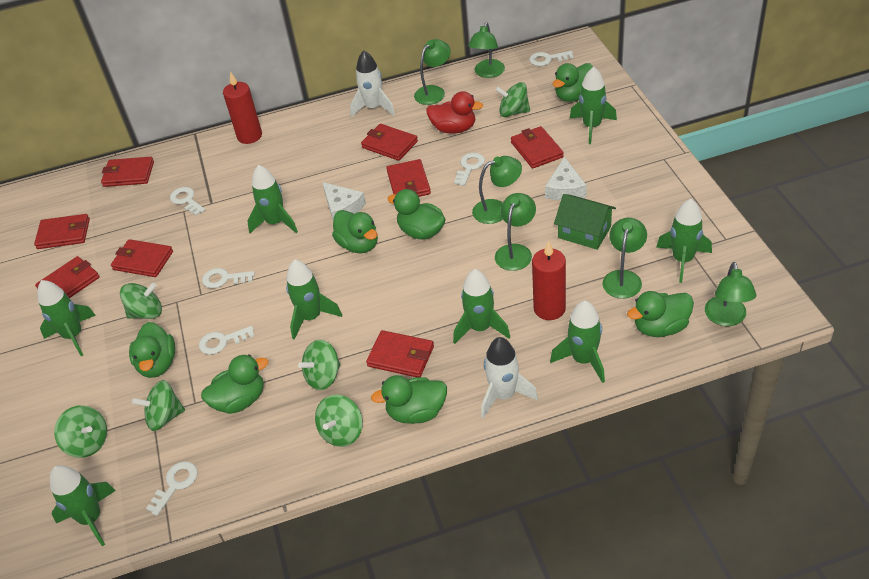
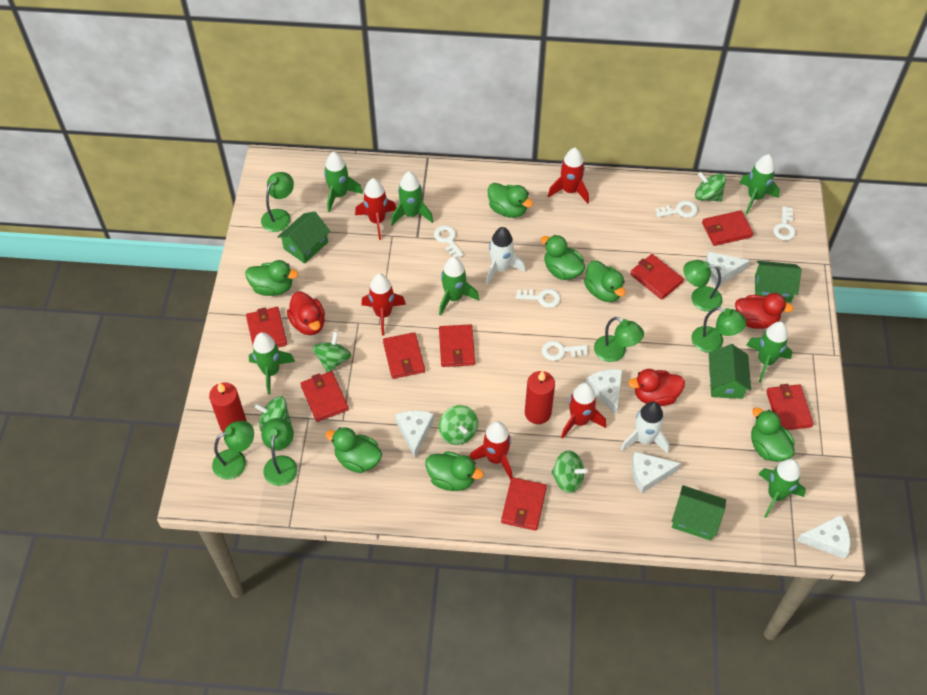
green house: 1 -> 4
green rocket: 8 -> 7
green spinning top: 6 -> 5
red duck: 1 -> 3
red rocket: 0 -> 5
white cheese: 2 -> 5
white key: 6 -> 5

